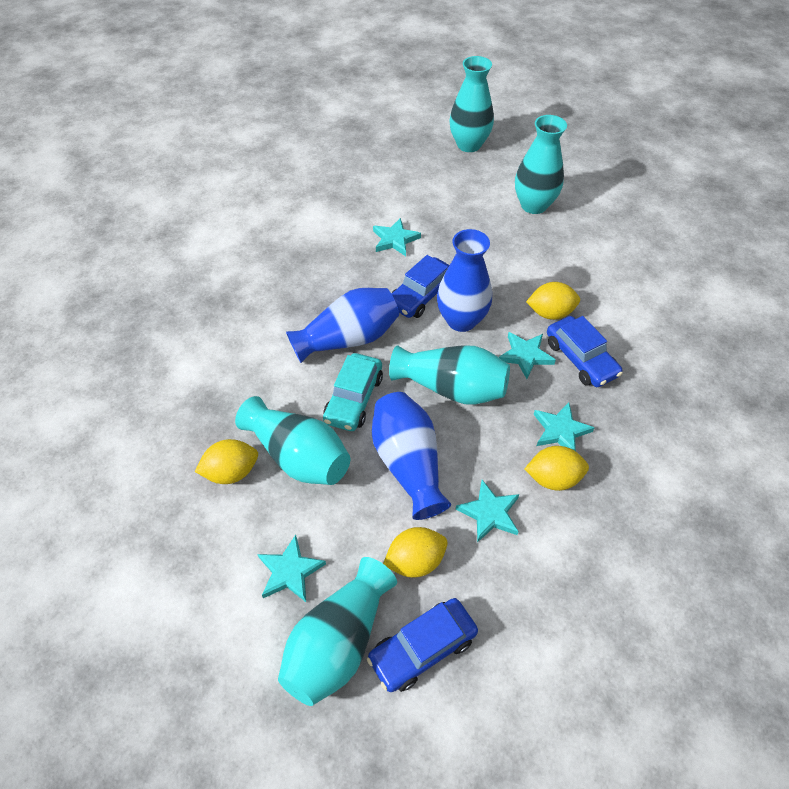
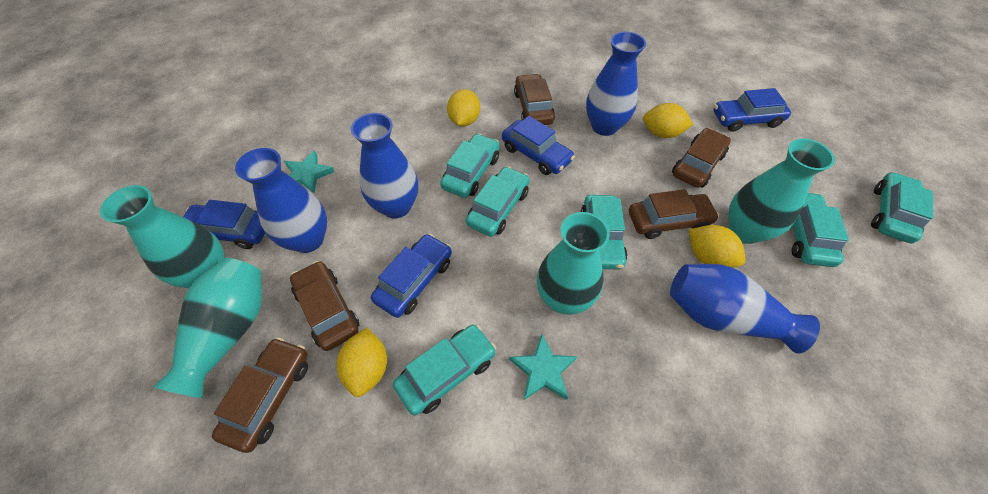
blue car: 3 -> 4
blue vase: 3 -> 4
brown car: 0 -> 5
turquoise car: 1 -> 6
turquoise star: 5 -> 2
turquoise vase: 5 -> 4

